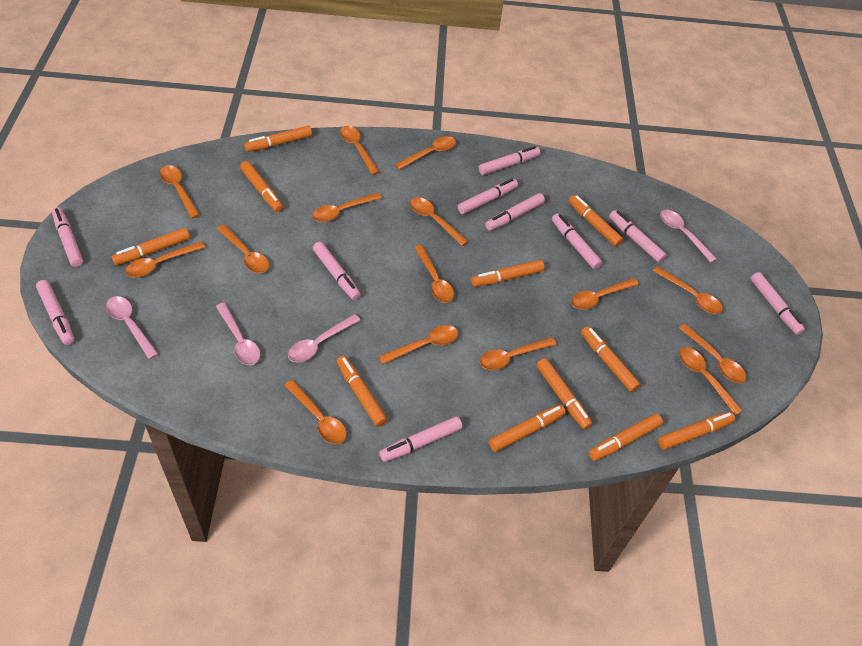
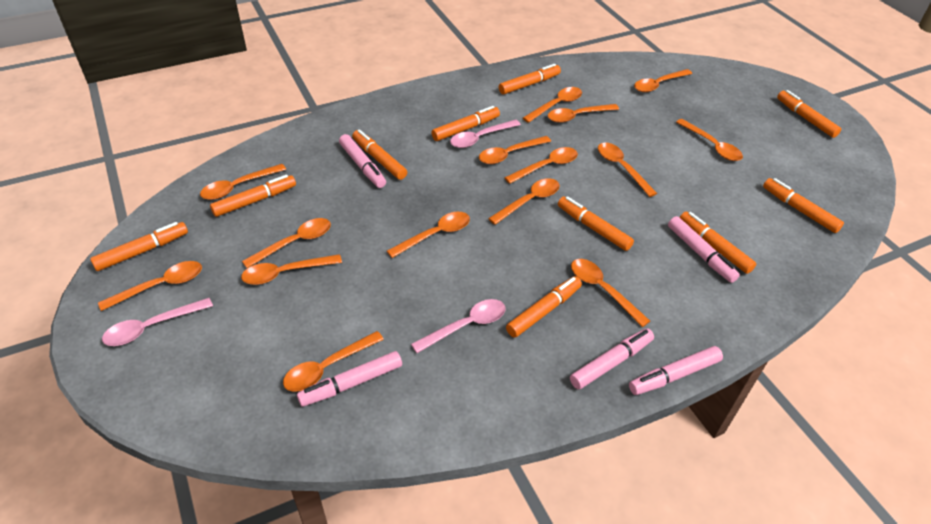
orange marker: 11 -> 10
pink marker: 10 -> 5
pink spoon: 4 -> 3

